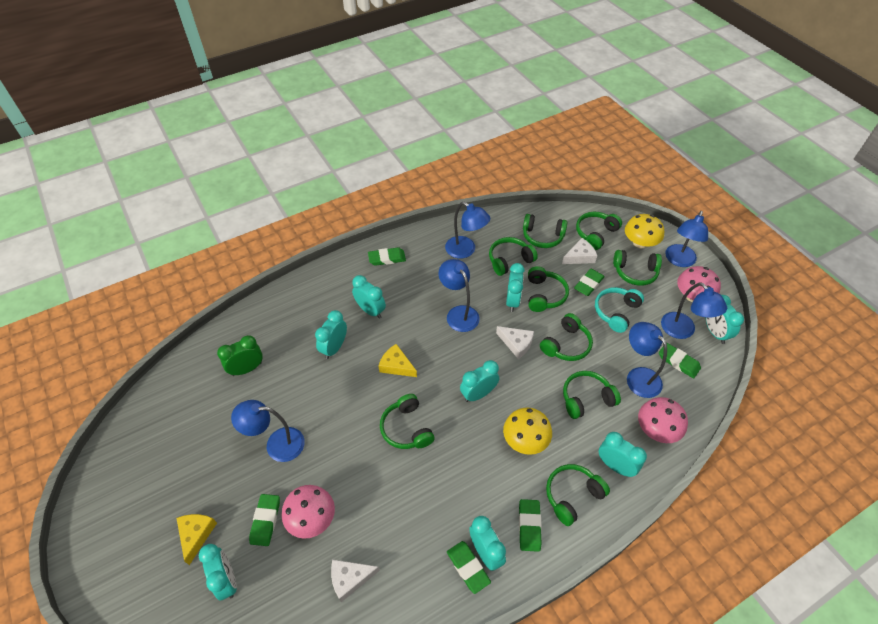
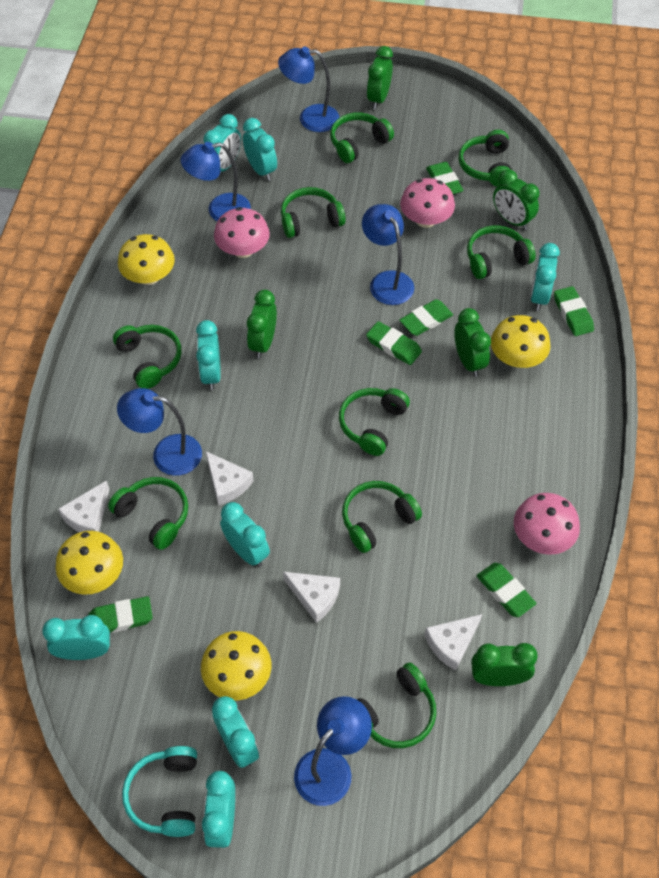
blue lamp: 6 -> 5
green clock: 1 -> 5
white cheese: 3 -> 4
yellow cheese: 2 -> 0
yellow mushroom: 2 -> 4

